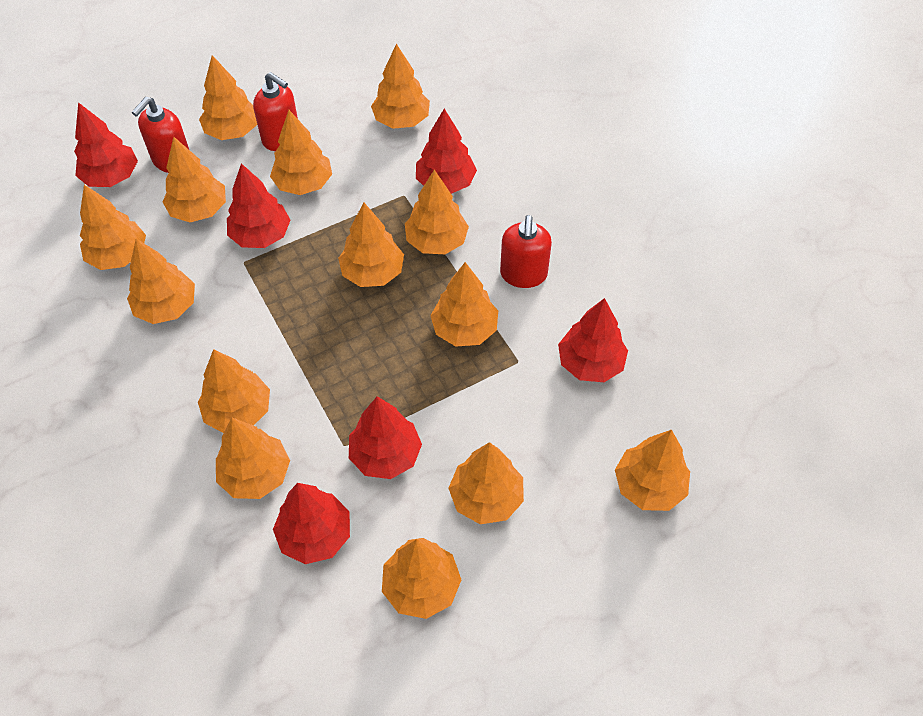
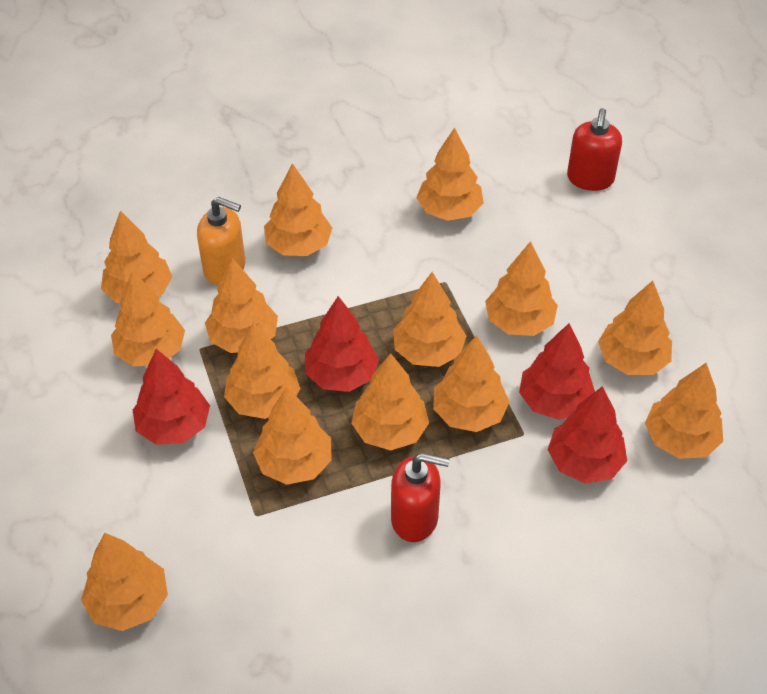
orange soap dispenser: 0 -> 1
red soap dispenser: 3 -> 2
red tree: 6 -> 4

